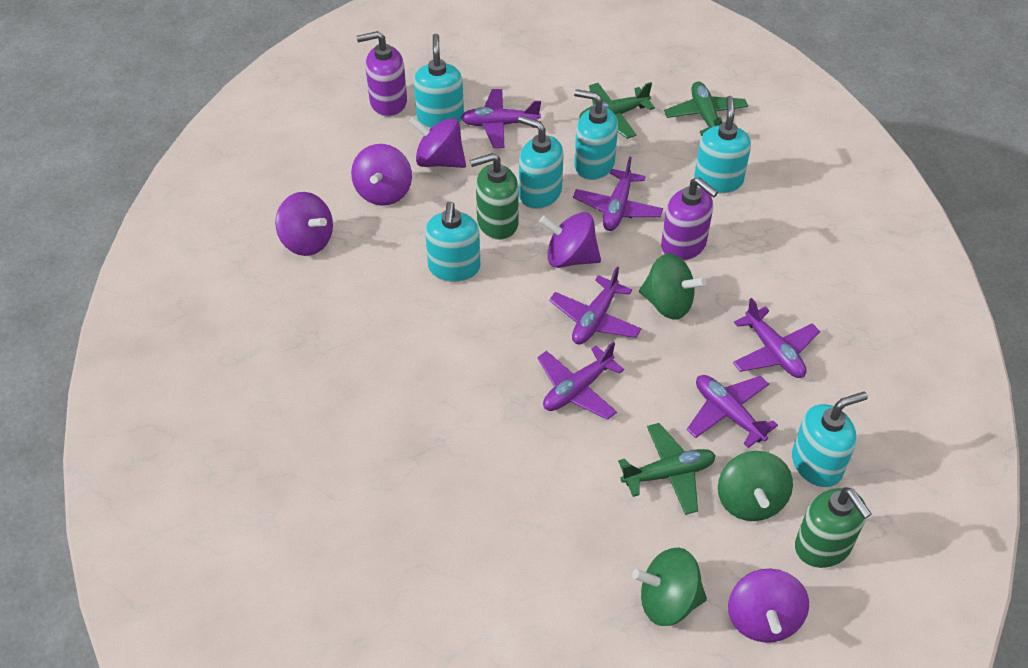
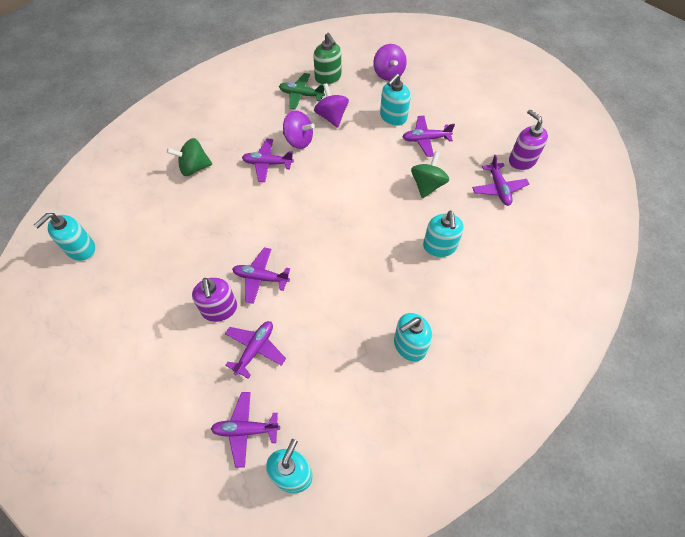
green plane: 3 -> 1
green soap dispenser: 2 -> 1
green spinning top: 3 -> 2
purple spinning top: 5 -> 3
turquoise soap dispenser: 6 -> 5

